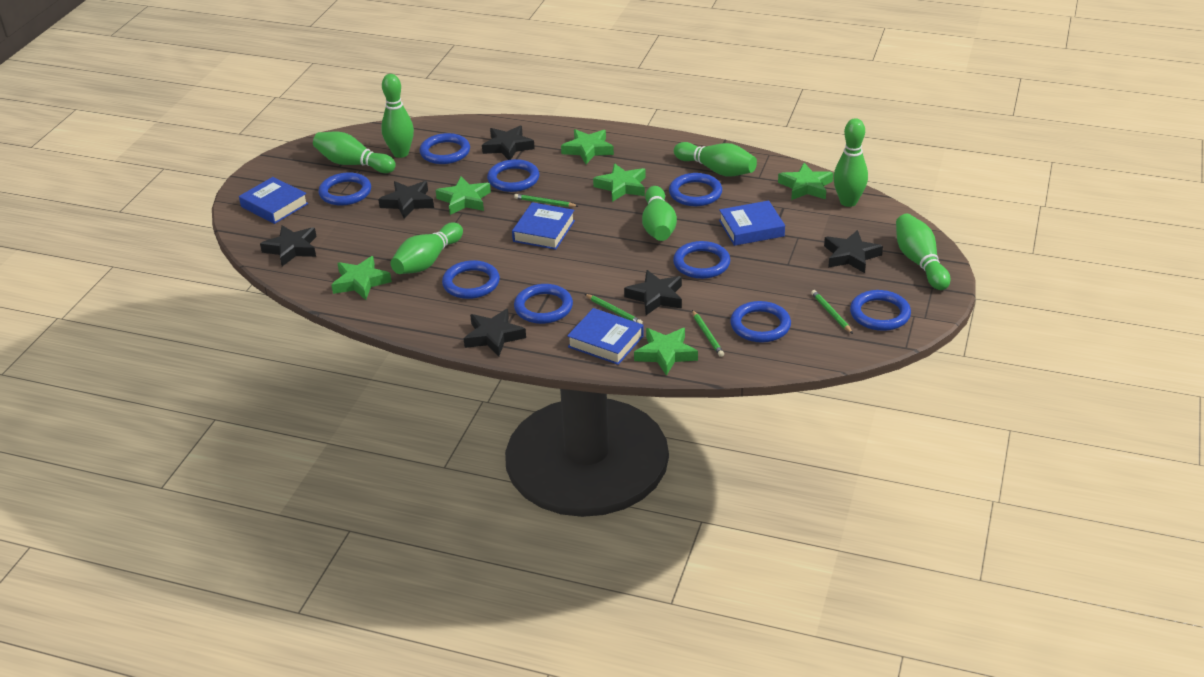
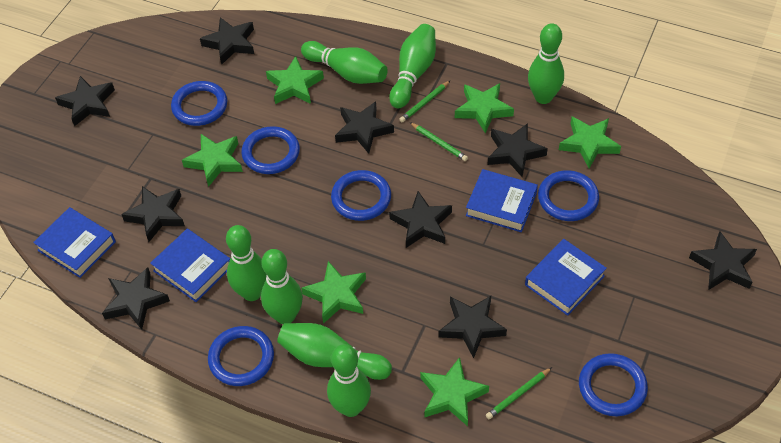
black star: 6 -> 9
blue ring: 9 -> 6
green pencil: 4 -> 3

